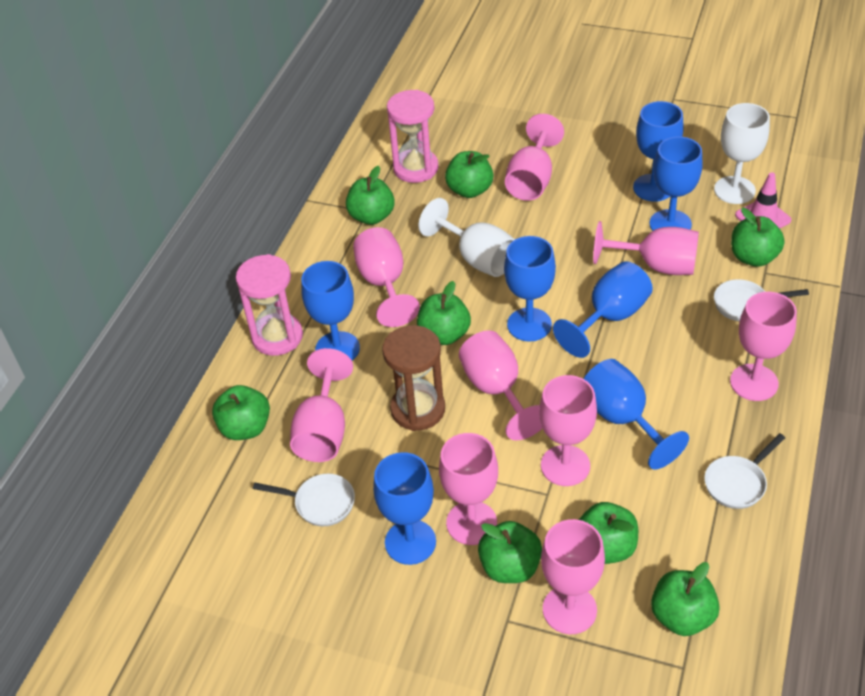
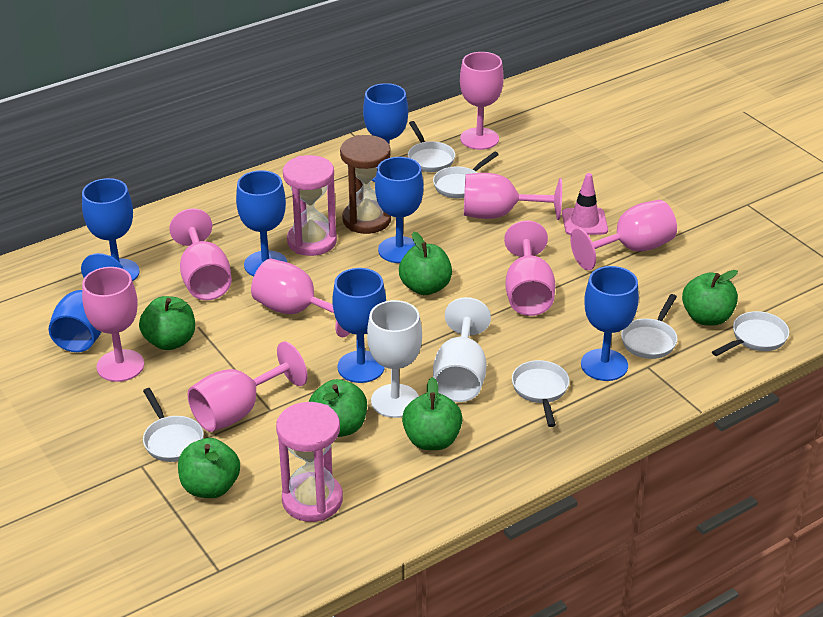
green apple: 8 -> 6
pink goblet: 9 -> 8
white pan: 3 -> 6

